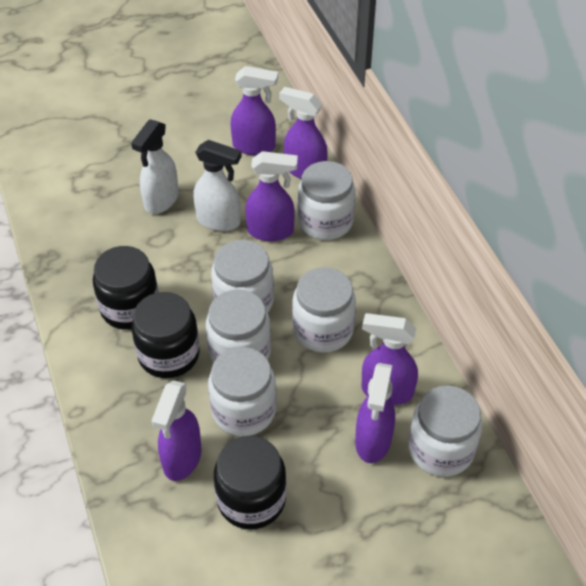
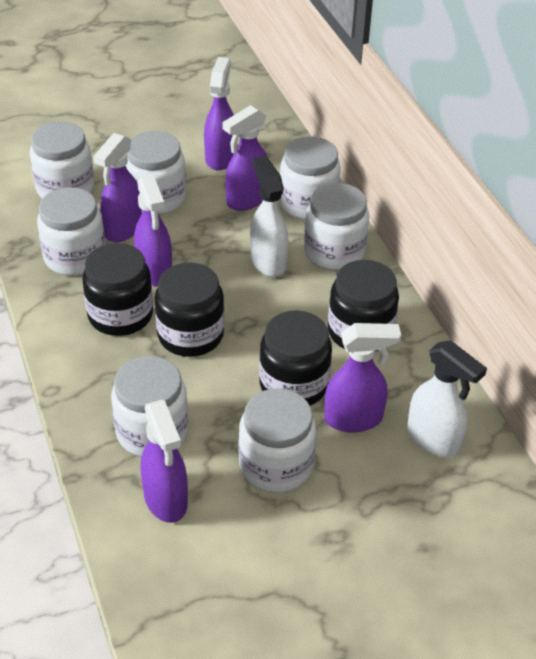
black jar: 3 -> 4
white jar: 6 -> 7

